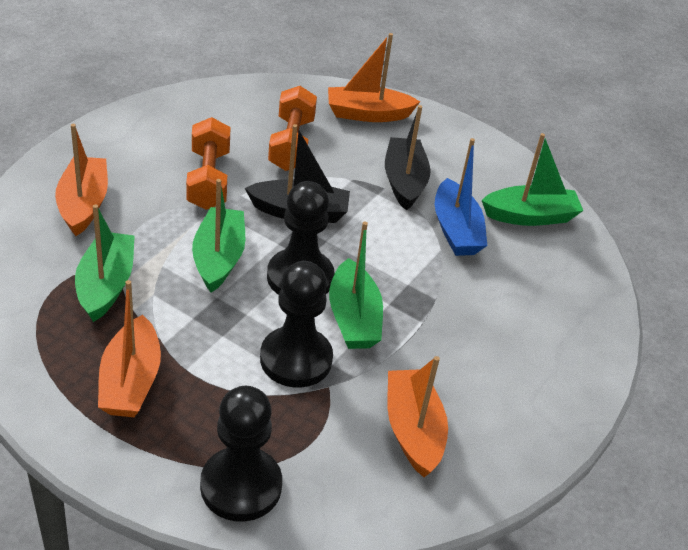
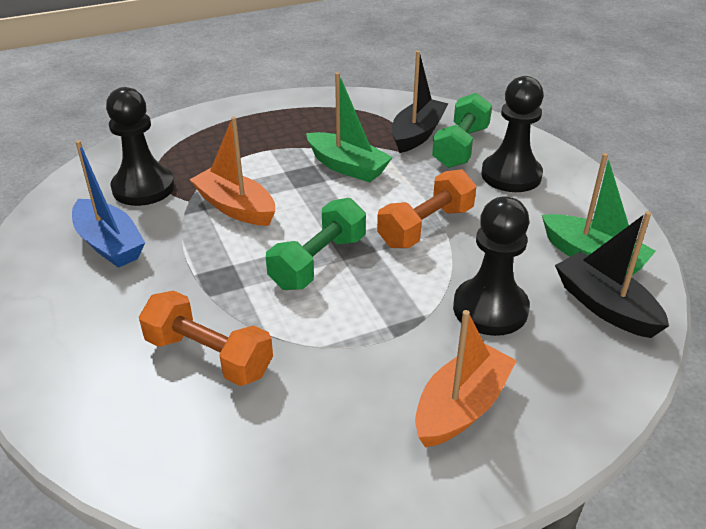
green boat: 4 -> 2
green dumbbell: 0 -> 2
orange boat: 4 -> 2

